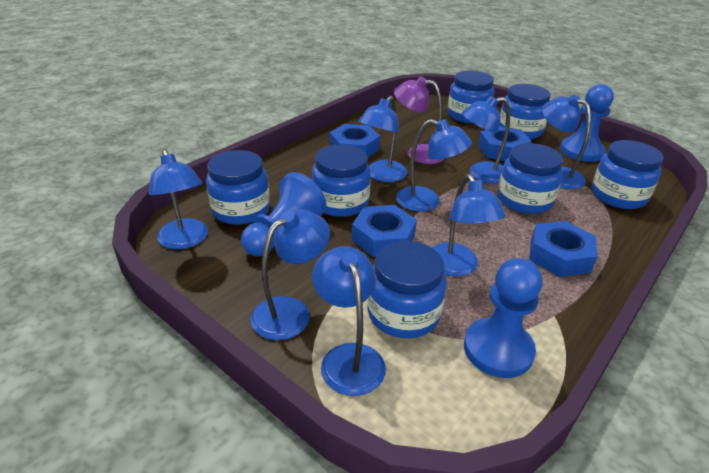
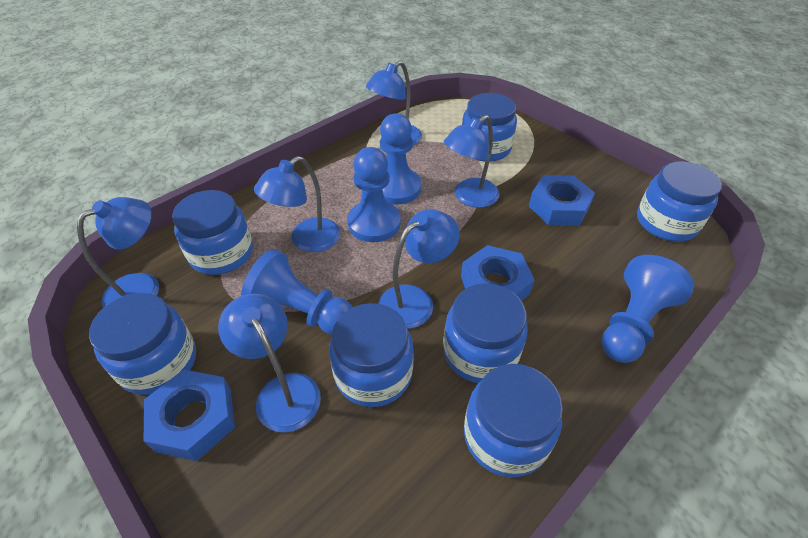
blue lamp: 8 -> 6
blue nut: 4 -> 3
blue pawn: 3 -> 4
purple lamp: 1 -> 0

